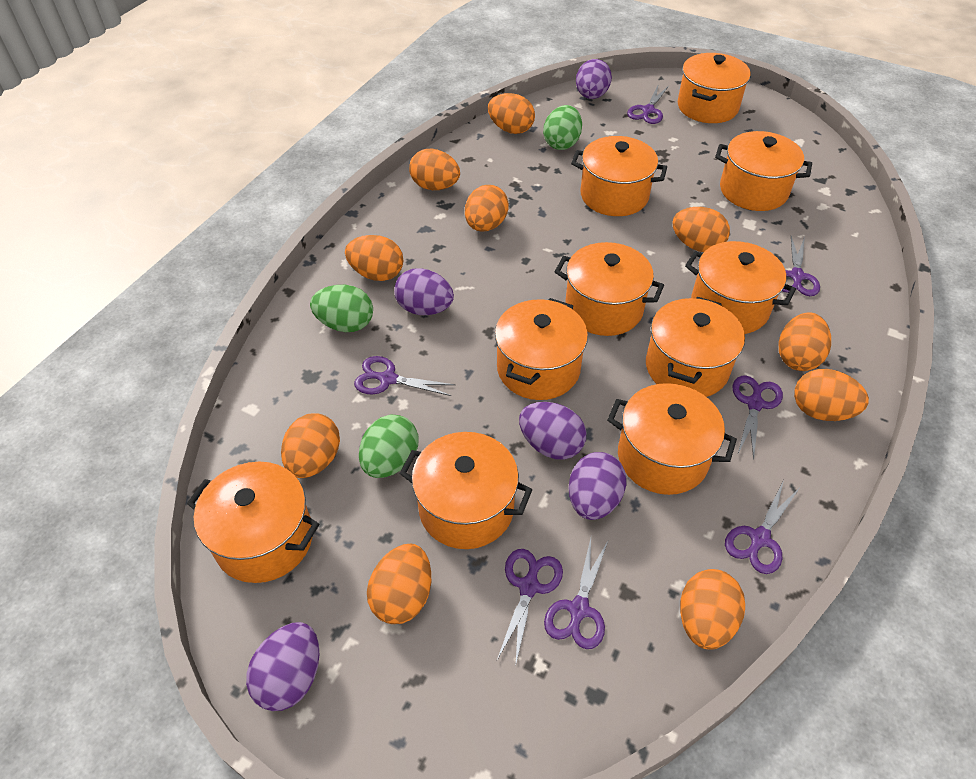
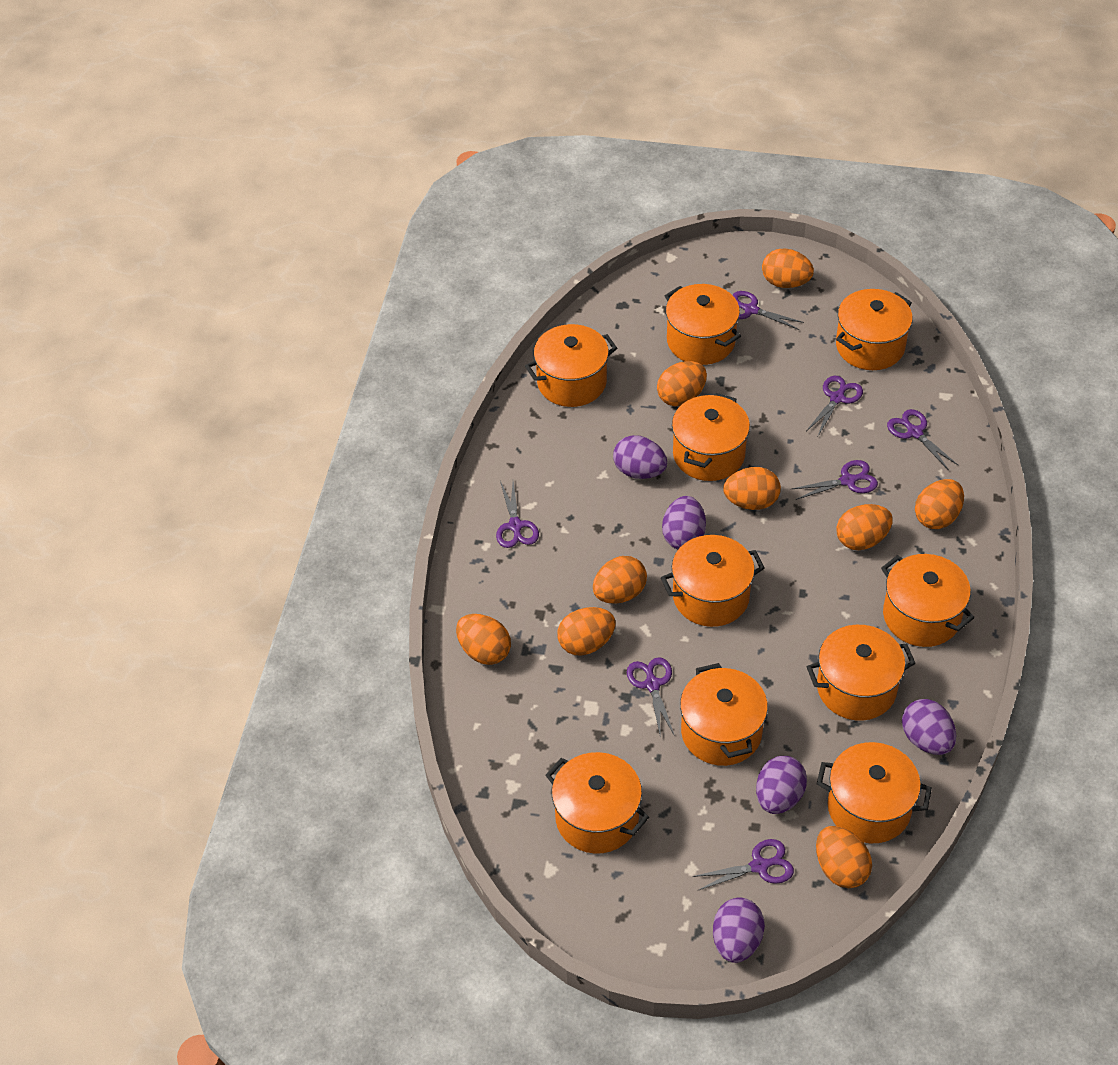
green egg: 3 -> 0
orange egg: 10 -> 9

